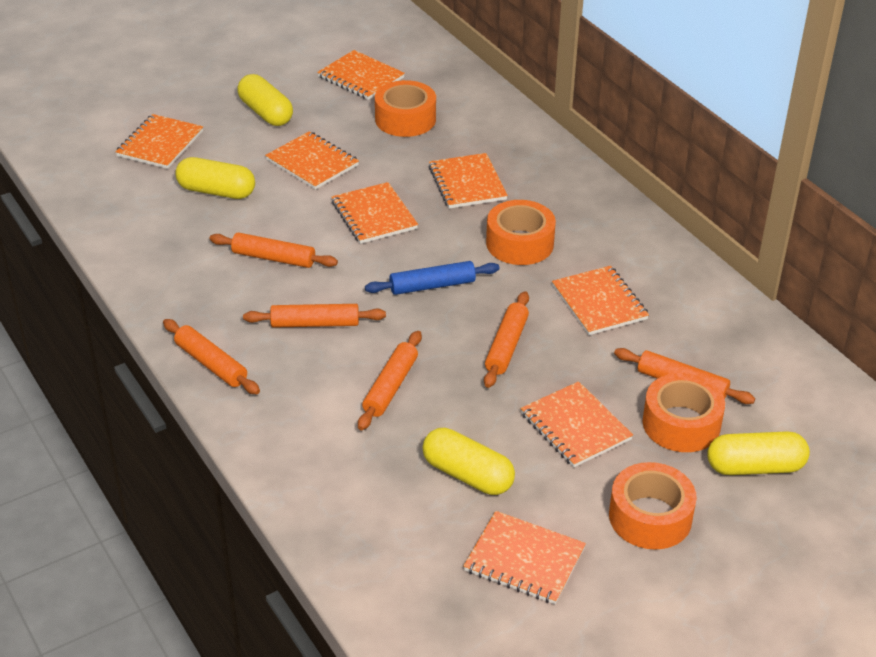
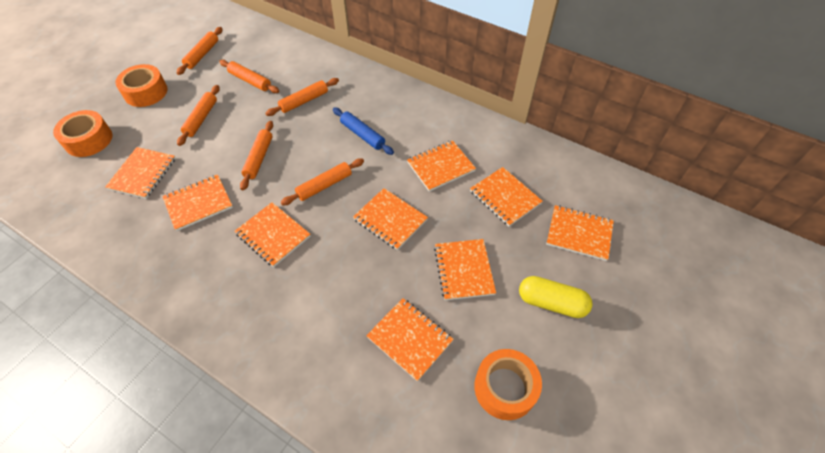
orange notebook: 8 -> 9
orange tape: 4 -> 3
yellow capsule: 4 -> 1

